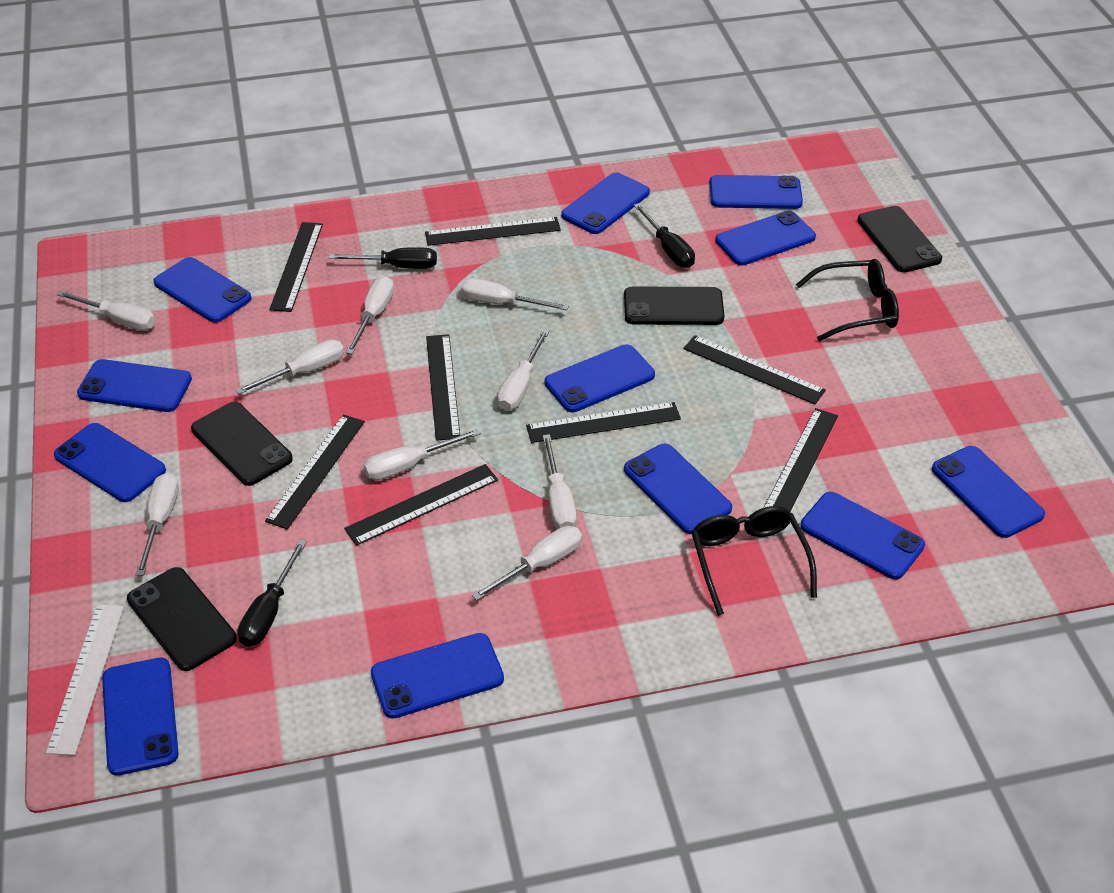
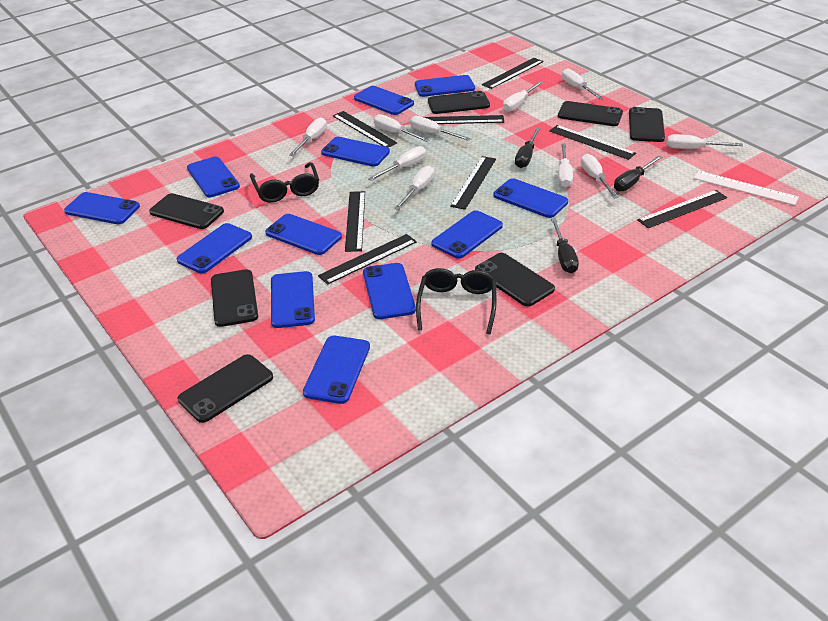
black phone: 4 -> 7
white screwdriver: 9 -> 10

